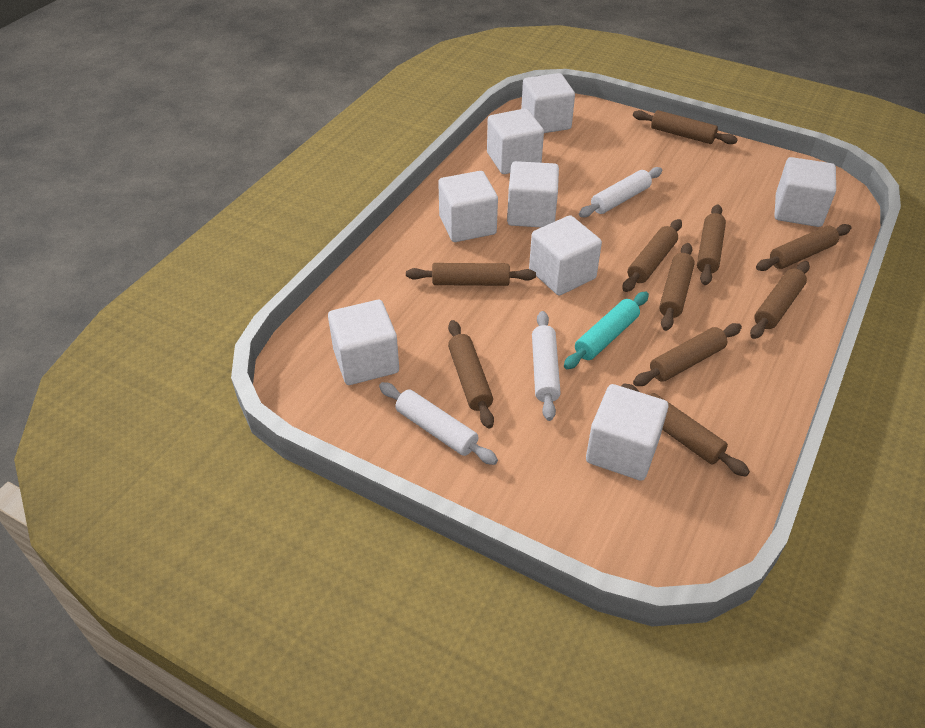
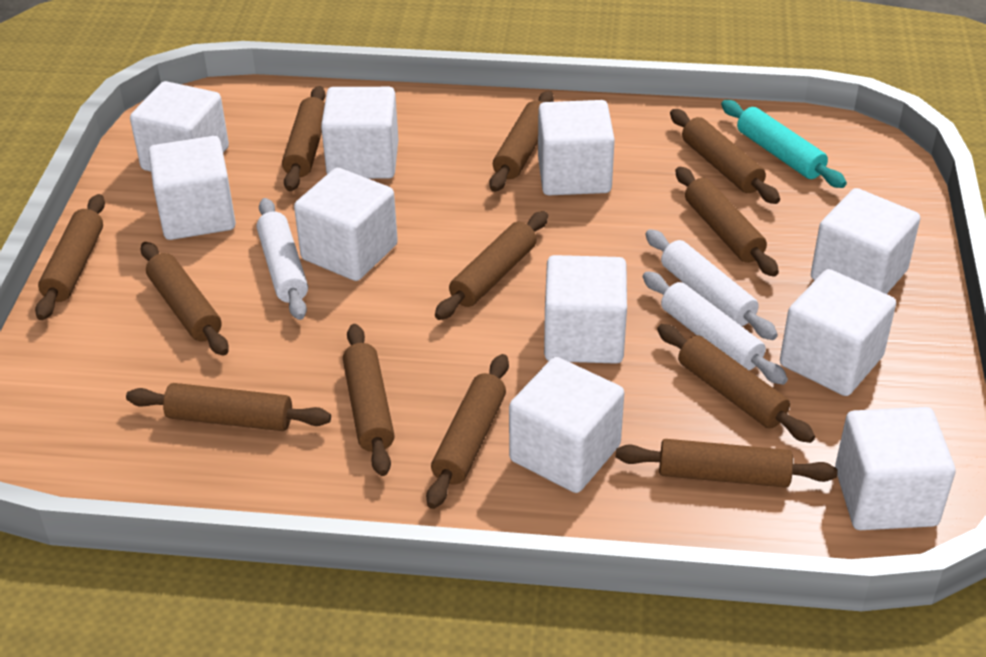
brown rolling pin: 10 -> 12
white cube: 8 -> 10

